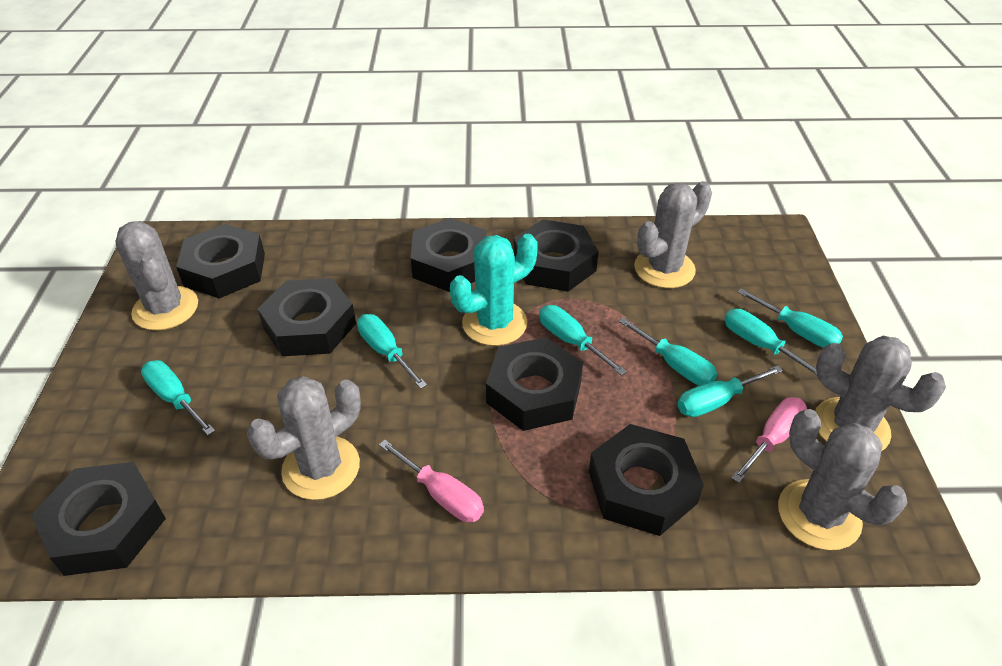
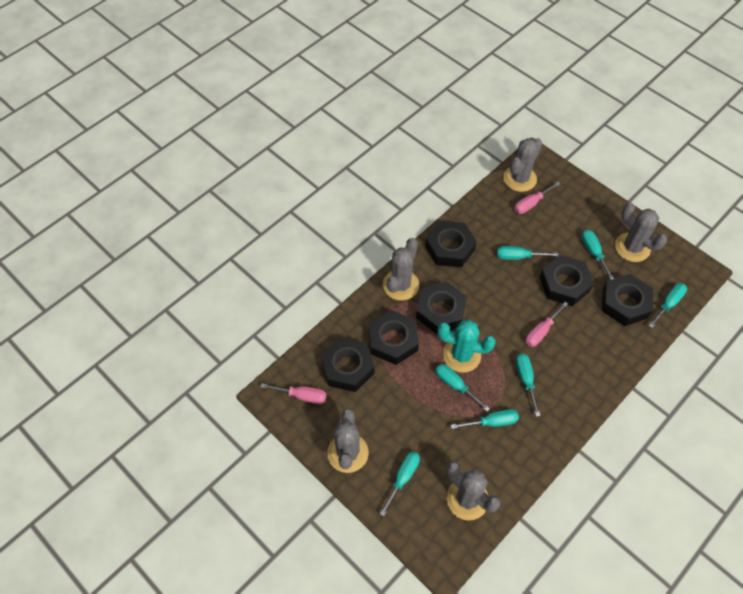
black nut: 7 -> 6
pink screwdriver: 2 -> 3

